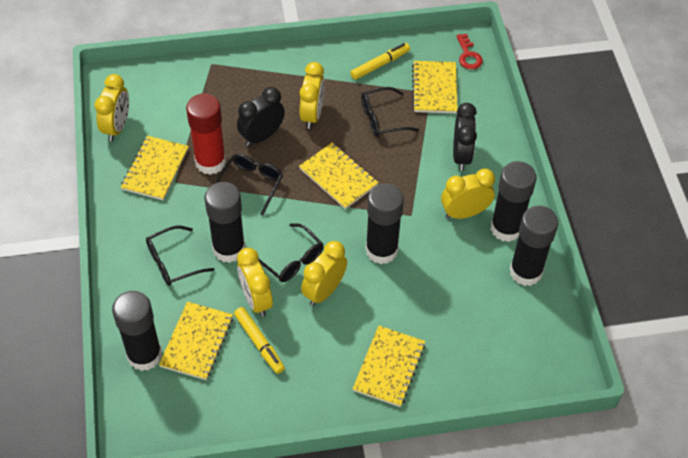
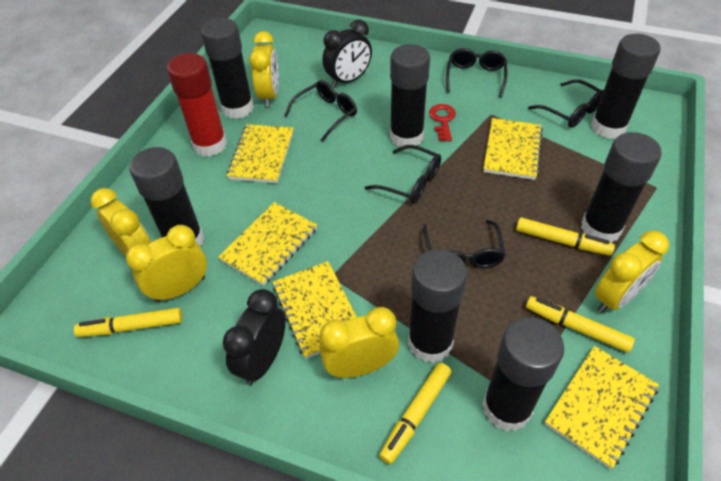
black glasses: 4 -> 5
black glue stick: 5 -> 7
yellow marker: 2 -> 4

